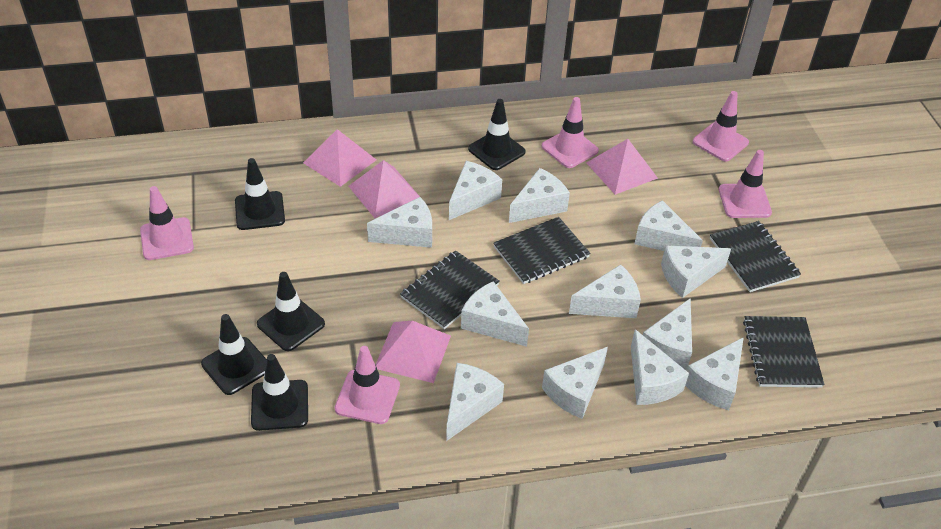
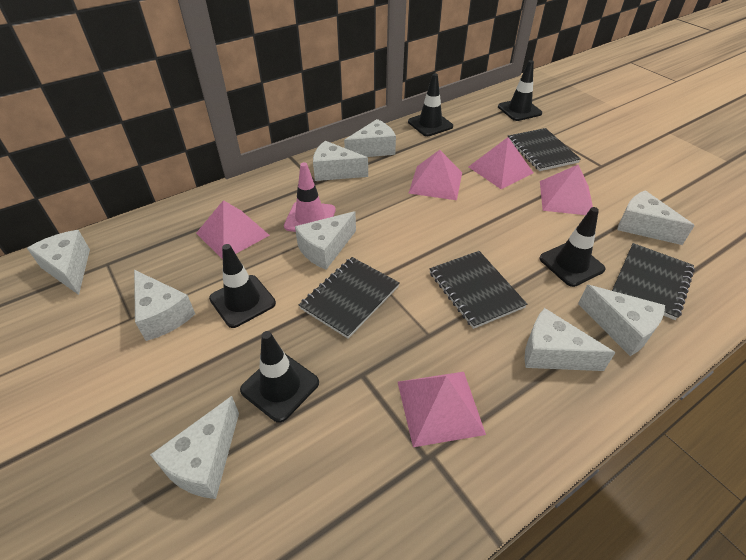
pink pyramid: 4 -> 5
pink traffic cone: 5 -> 1
white cheese: 12 -> 9

